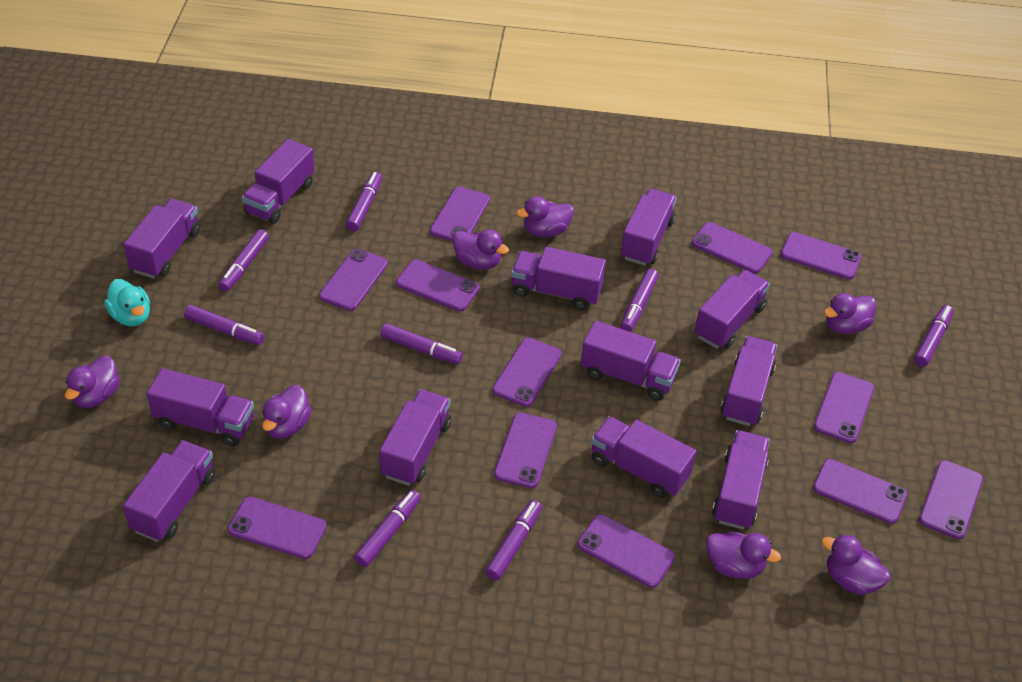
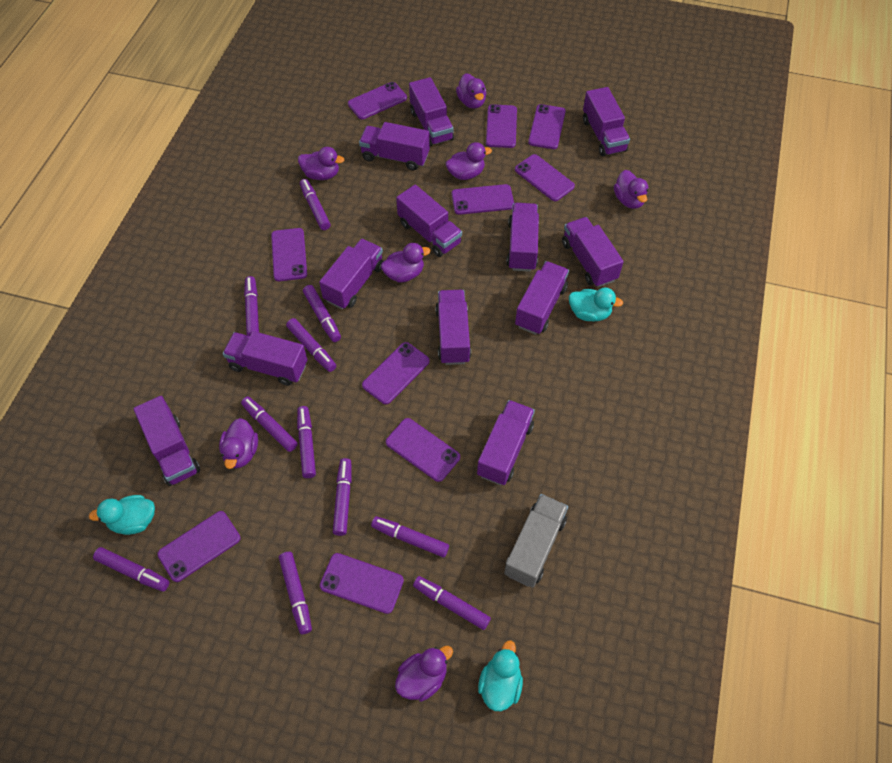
grey truck: 0 -> 1
purple marker: 8 -> 11
purple phone: 12 -> 10
turquoise duck: 1 -> 3

